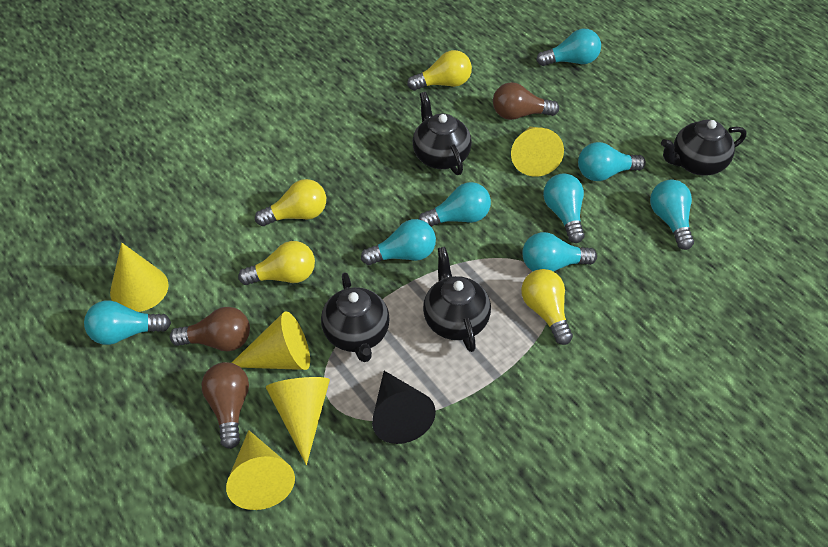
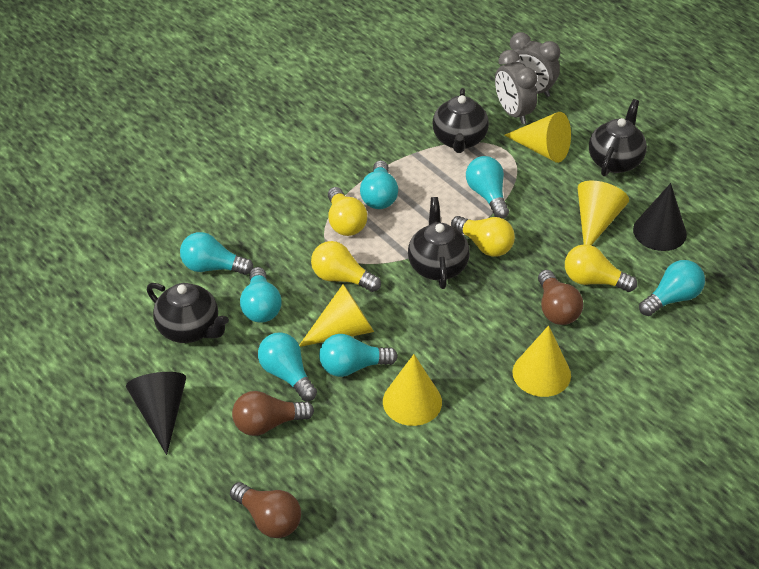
black cone: 1 -> 2
grey clock: 0 -> 2
turquoise light bulb: 8 -> 7

